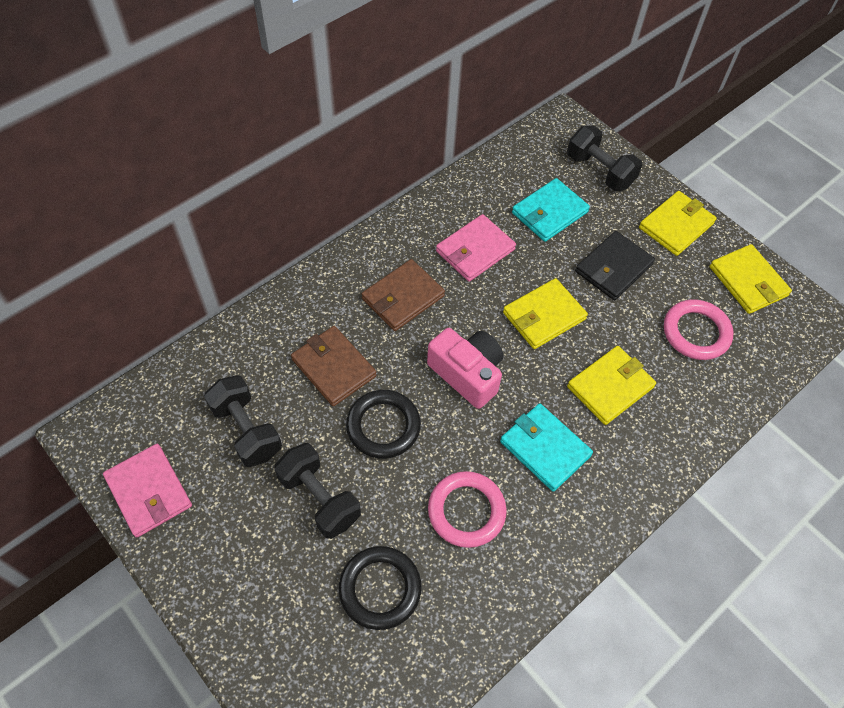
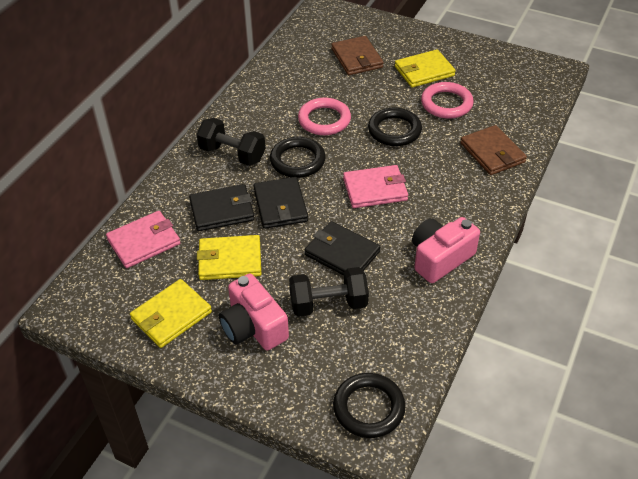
black dumbbell: 3 -> 2
black ring: 2 -> 3
black wallet: 1 -> 3
pink camera: 1 -> 2
turquoise wallet: 2 -> 0
yellow wallet: 4 -> 3

